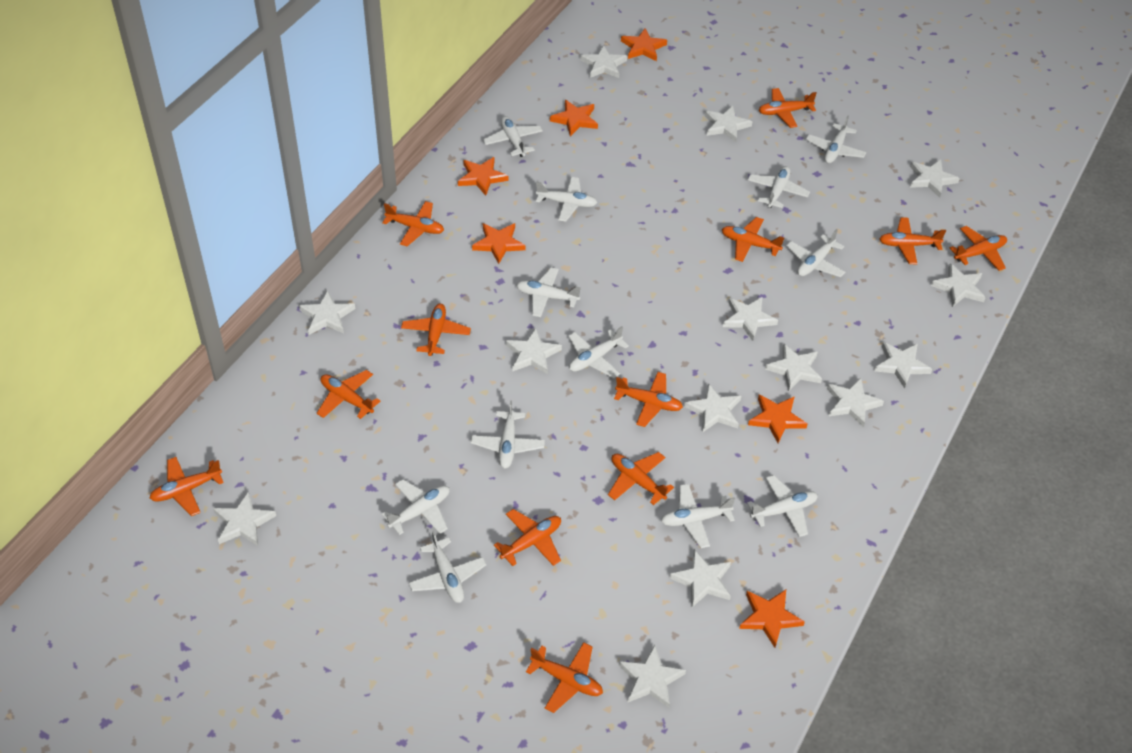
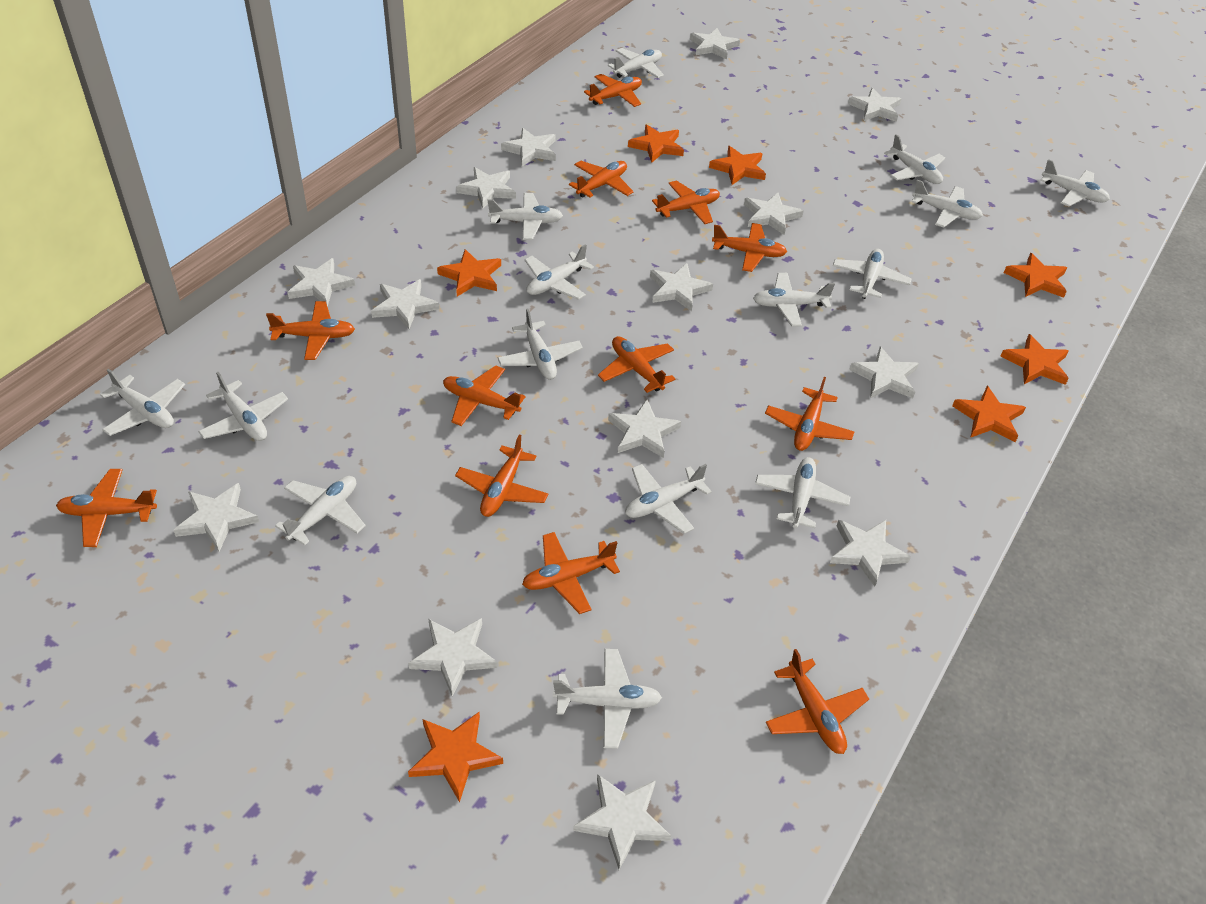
orange star: 6 -> 7
white plane: 12 -> 15

